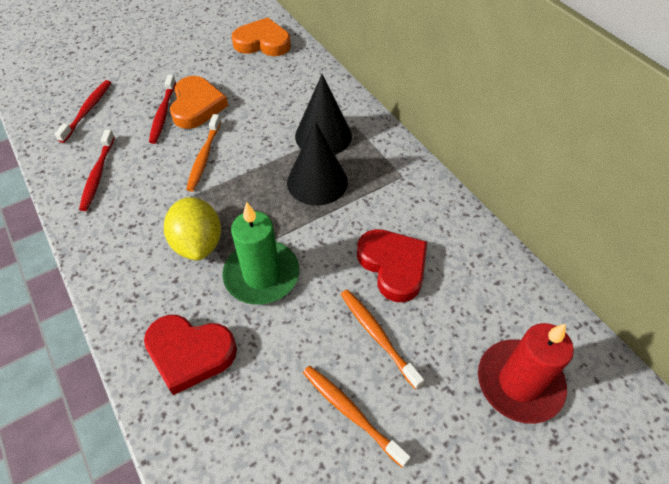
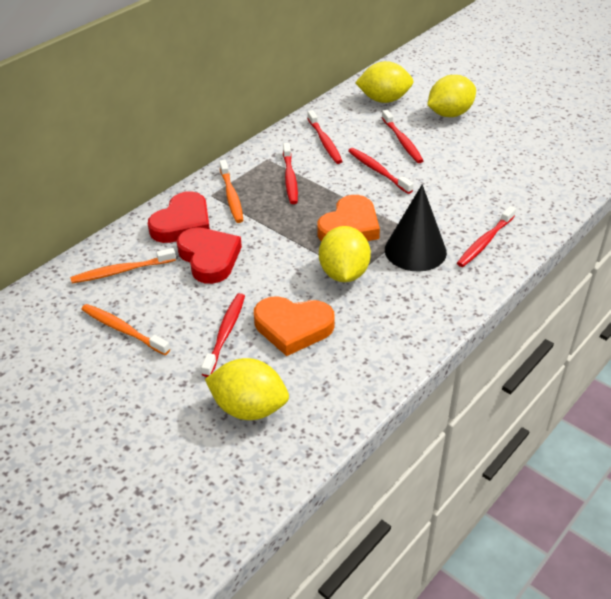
black cone: 2 -> 1
green candle: 1 -> 0
red candle: 1 -> 0
red toothbrush: 3 -> 6
yellow lemon: 1 -> 4

